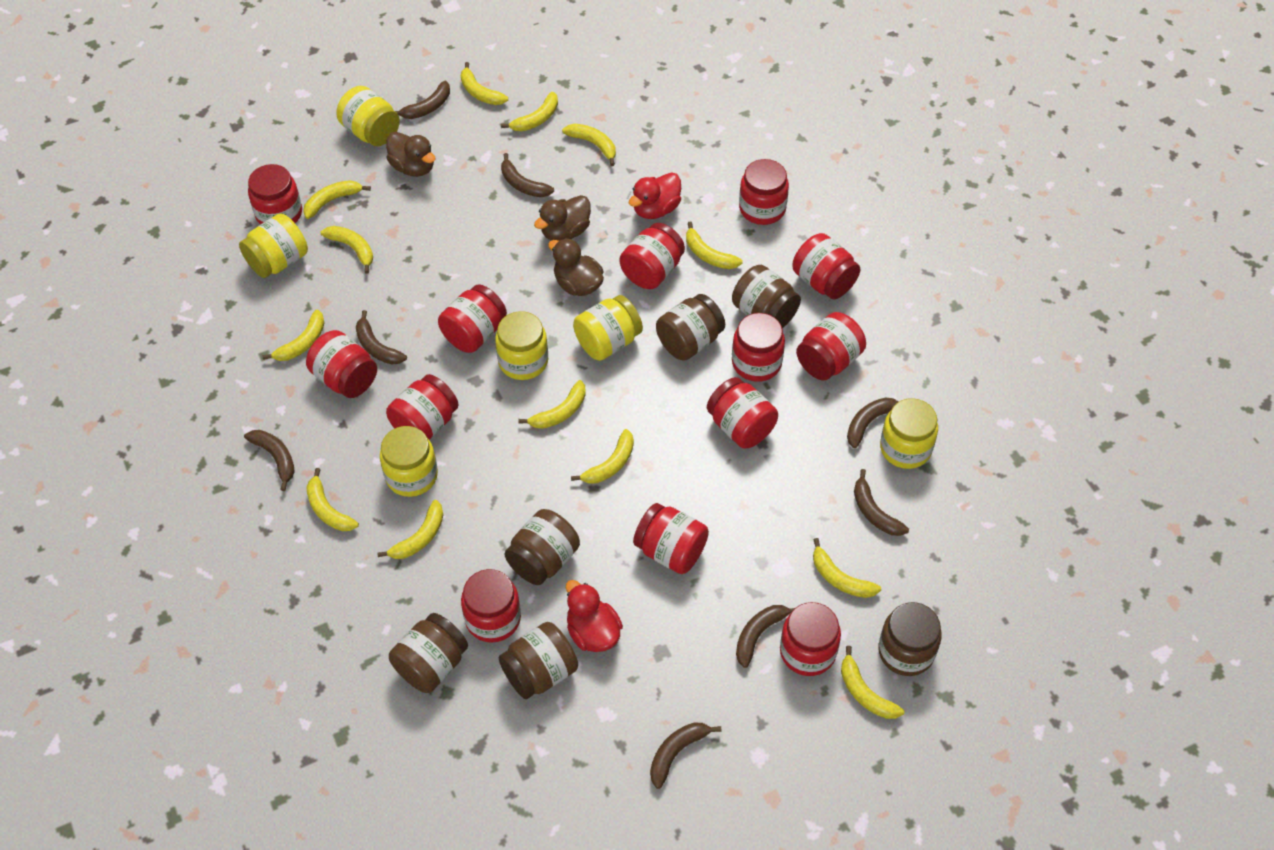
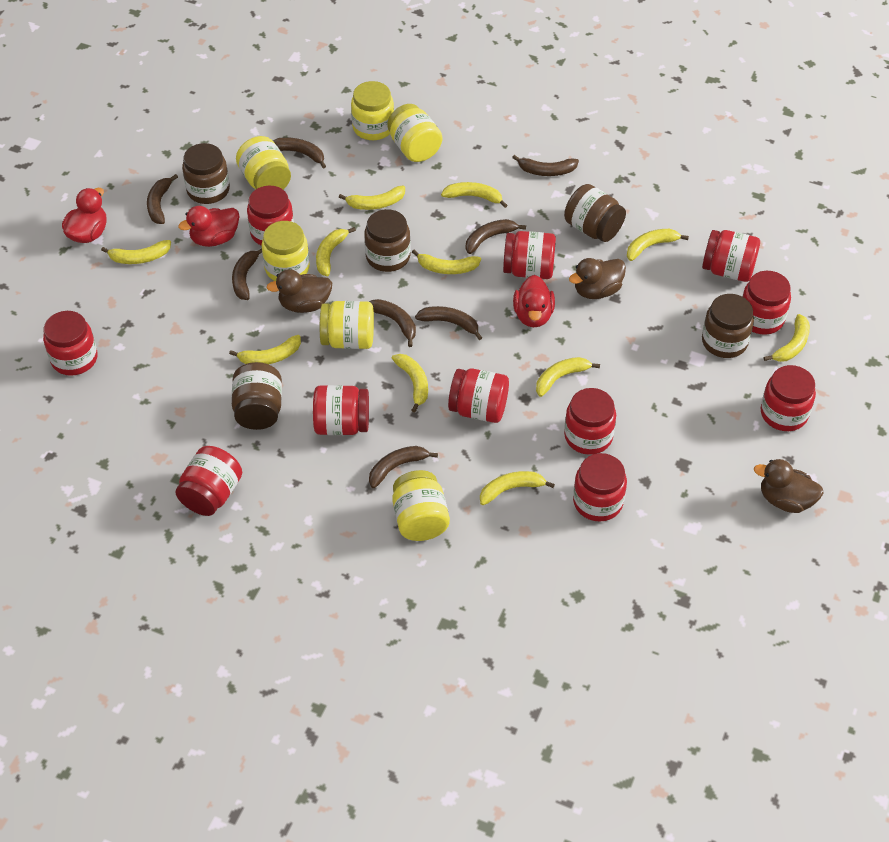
brown jar: 6 -> 5
red duck: 2 -> 3
red jar: 13 -> 11
yellow banana: 13 -> 11

